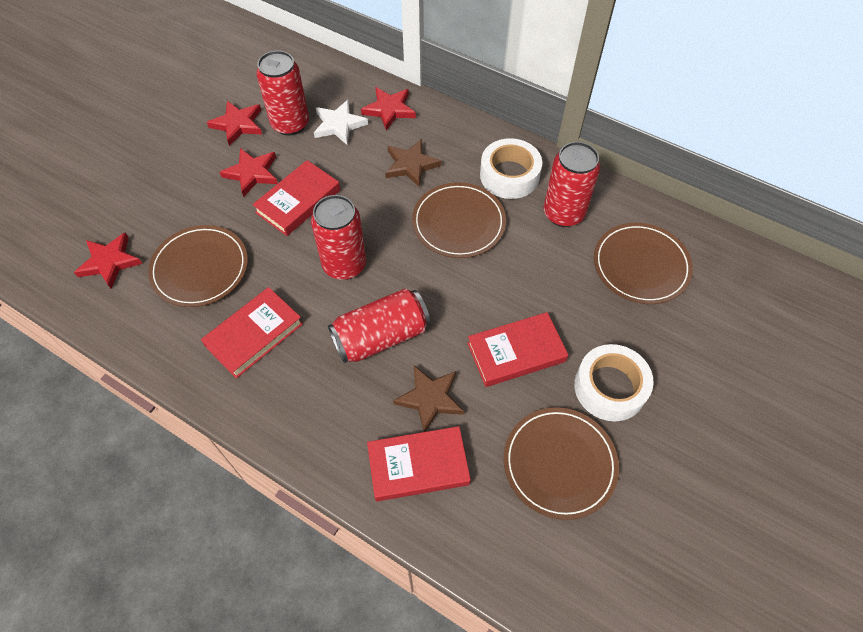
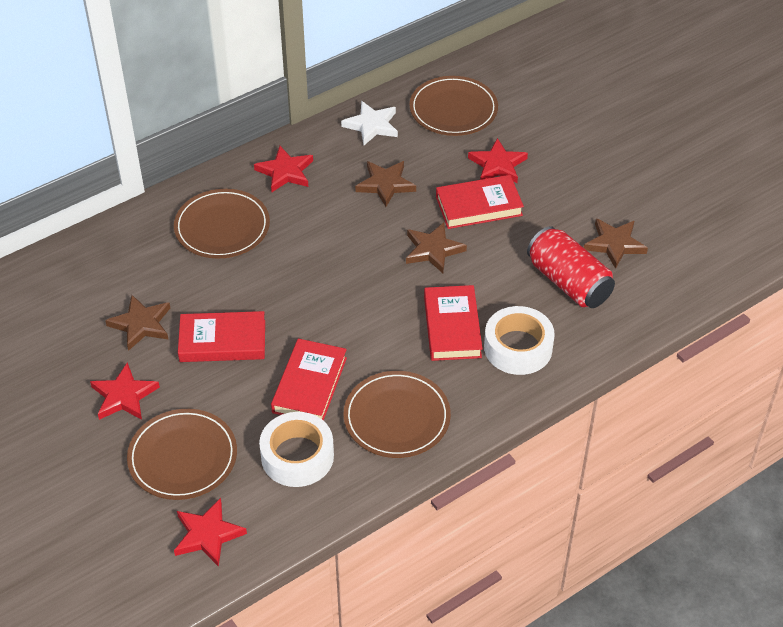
brown star: 2 -> 4
red can: 4 -> 1

